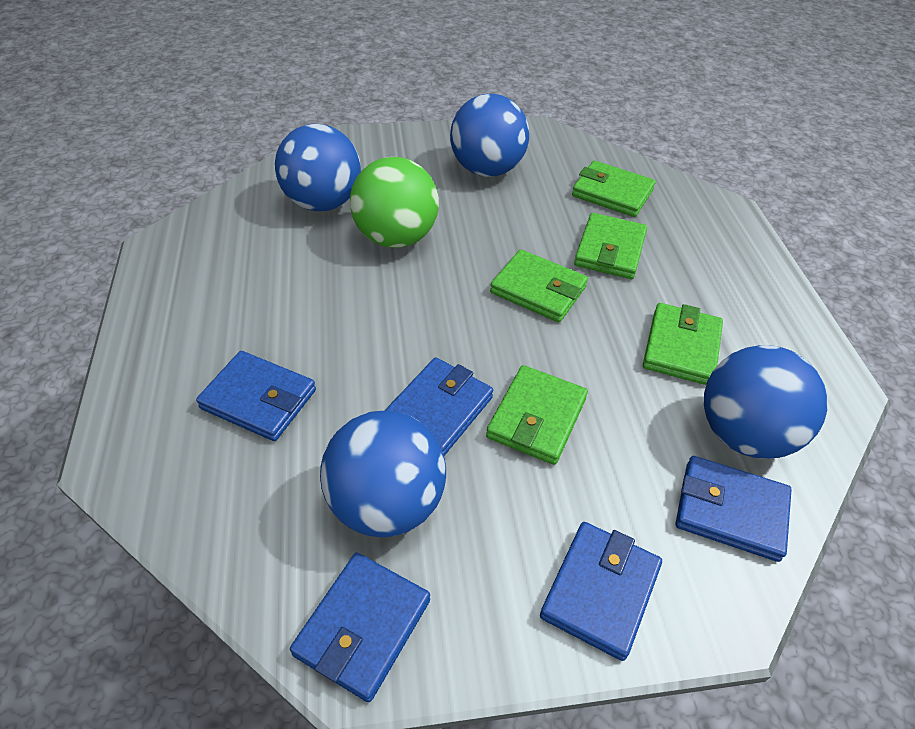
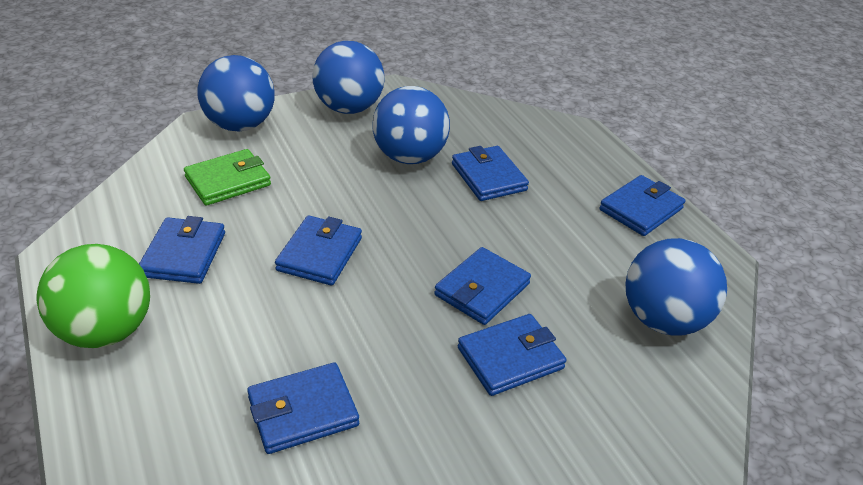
blue wallet: 5 -> 7
green wallet: 5 -> 1

